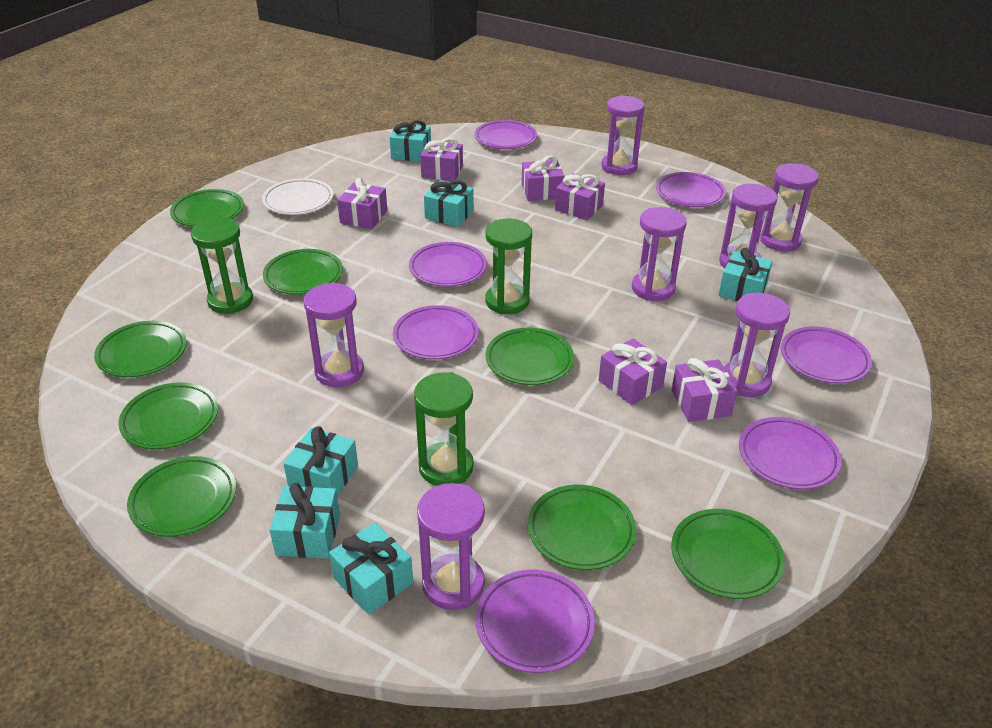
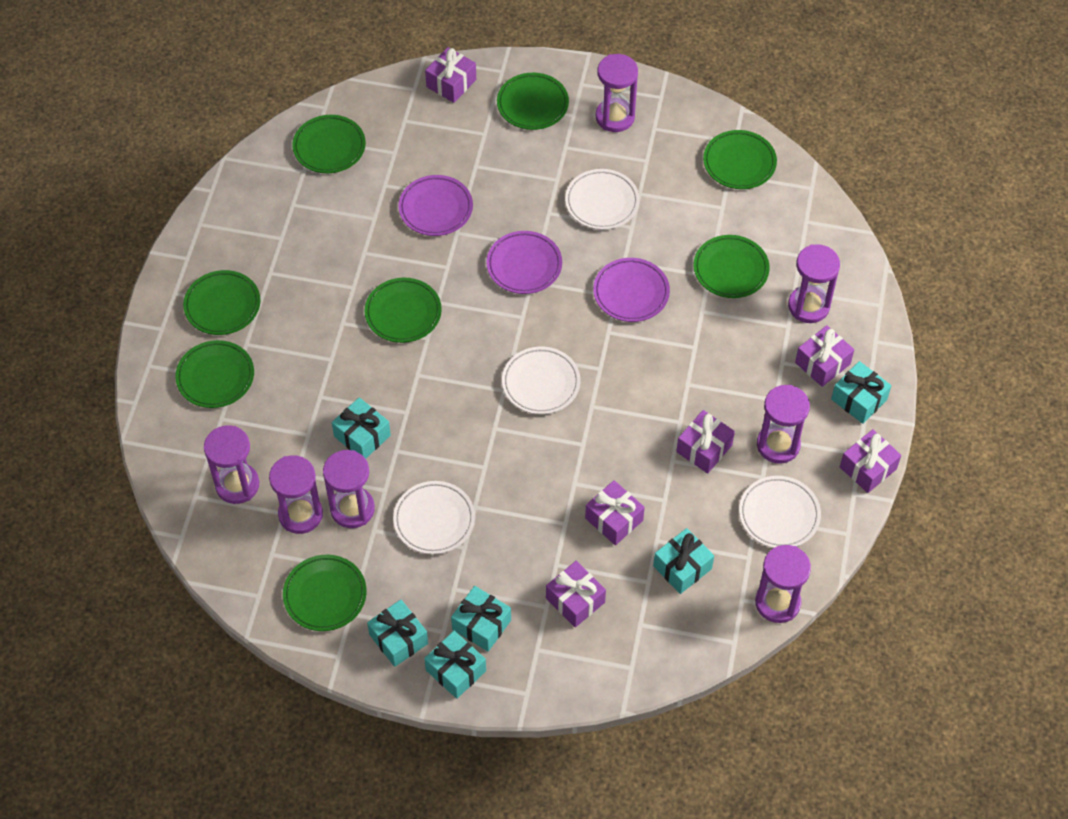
green hourglass: 3 -> 0
purple plate: 7 -> 3
white plate: 1 -> 4

